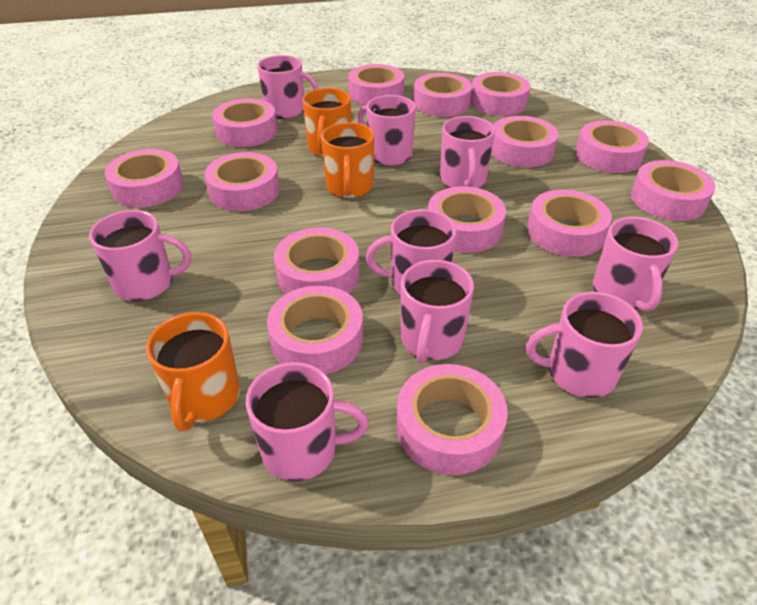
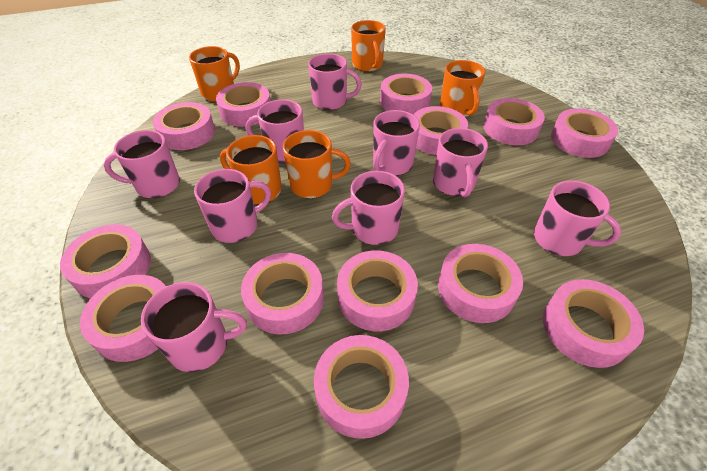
orange mug: 3 -> 5
pink tape: 14 -> 13

